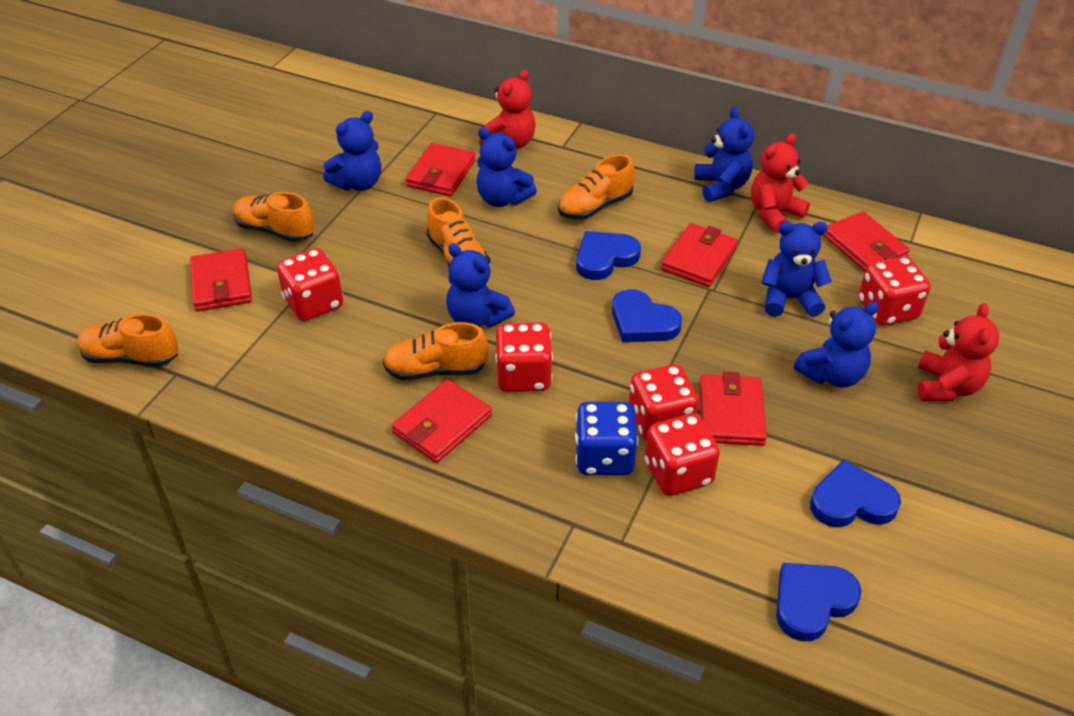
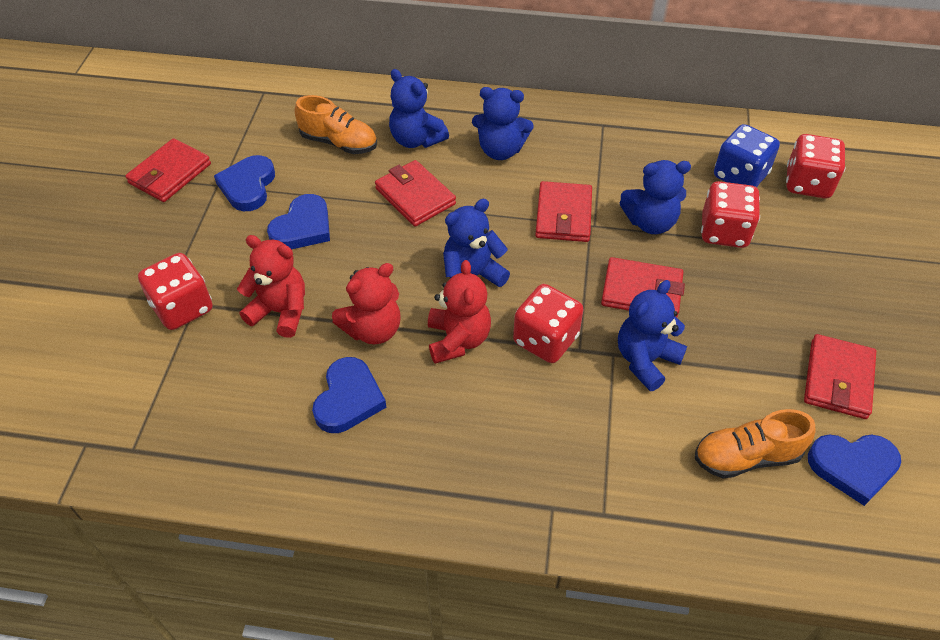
blue teddy bear: 6 -> 5
orange shoe: 5 -> 2
red dice: 5 -> 4
red wallet: 6 -> 5

